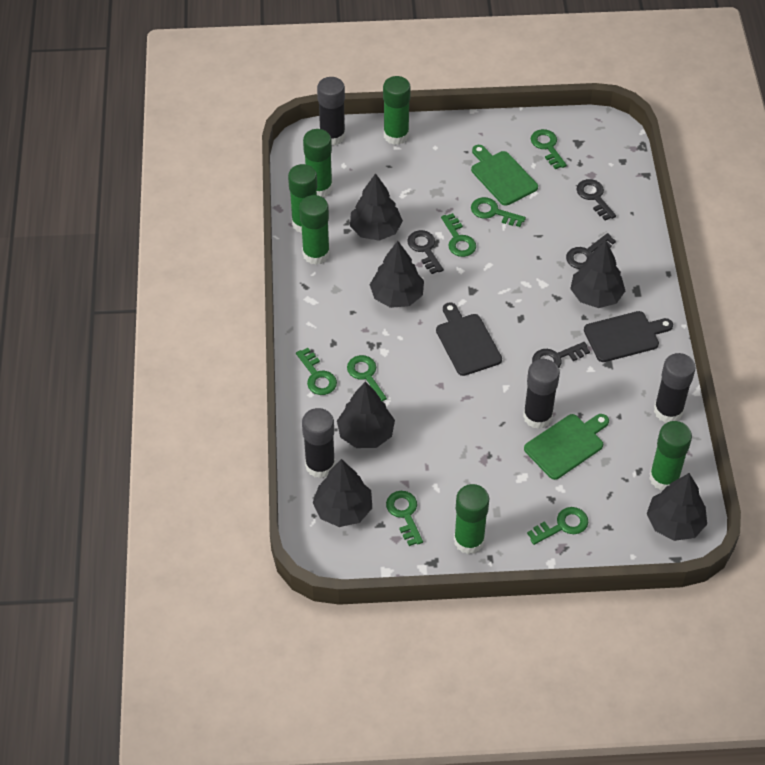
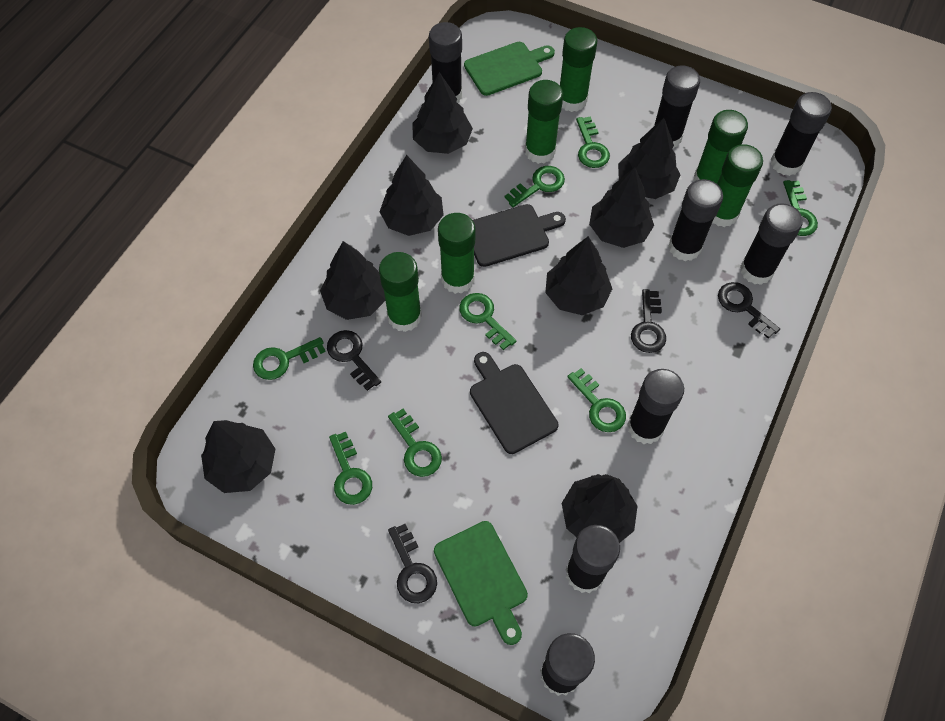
black glue stick: 4 -> 8
black tree: 6 -> 8
green key: 7 -> 8

